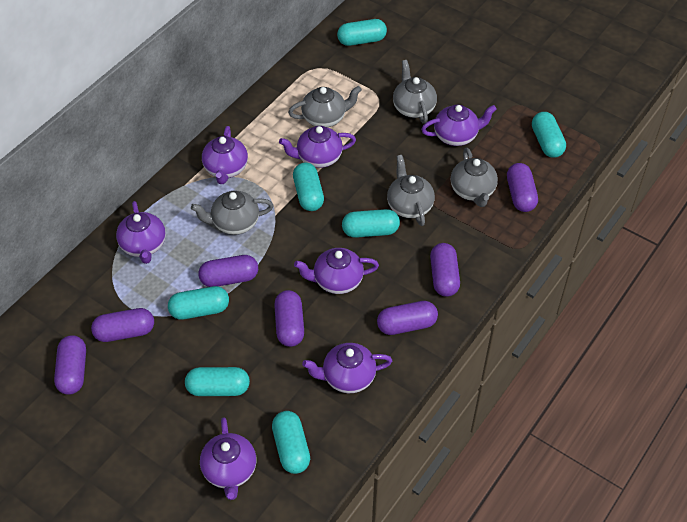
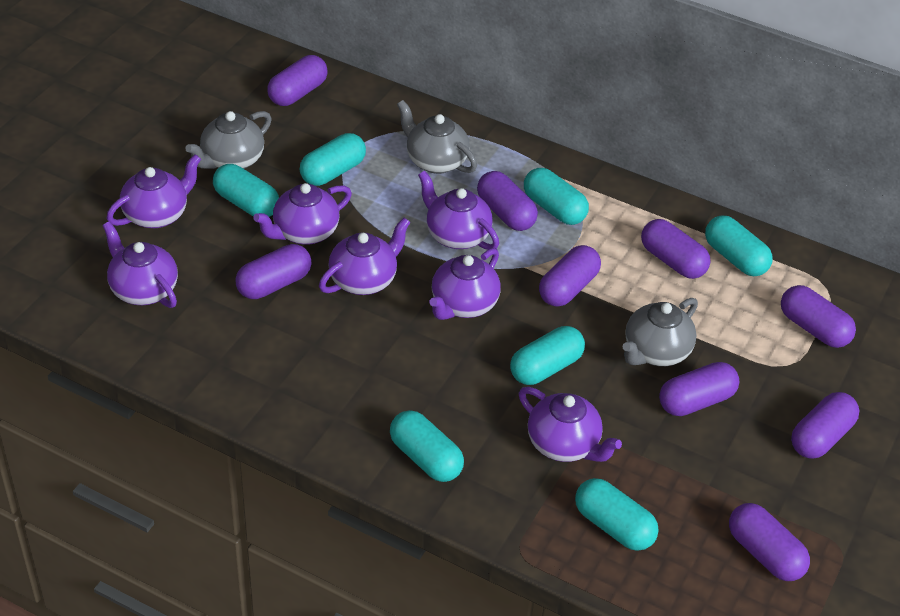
grey teapot: 5 -> 3
purple capsule: 7 -> 9

